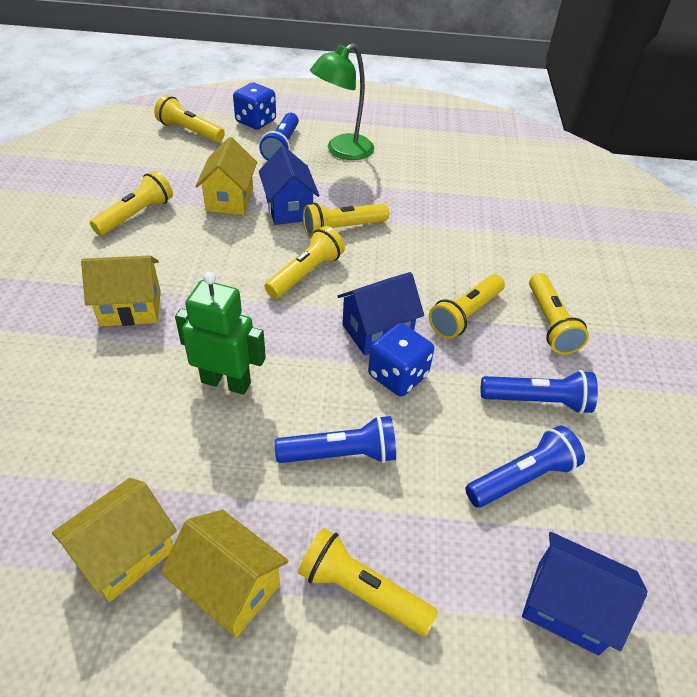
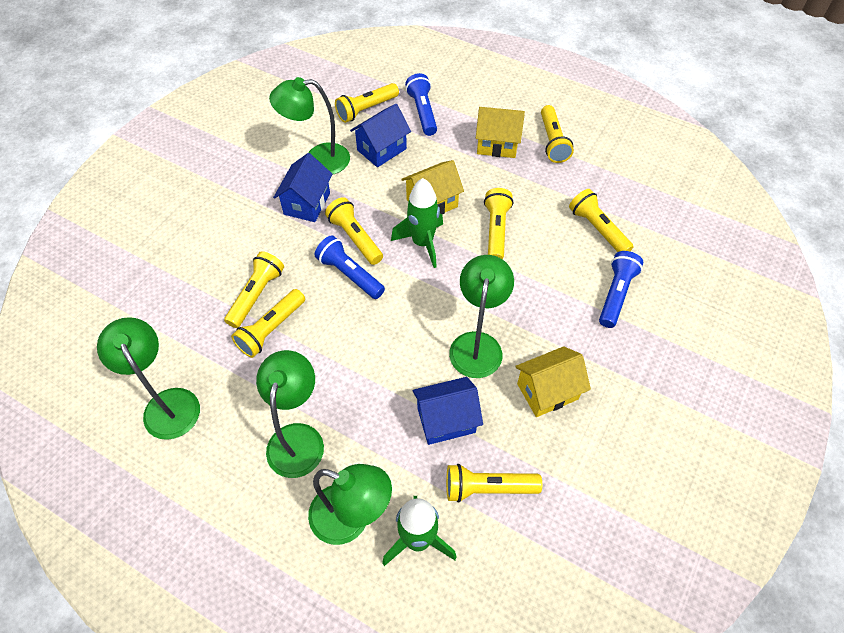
blue dice: 2 -> 0
blue flashlight: 4 -> 3
green lamp: 1 -> 5
green robot: 1 -> 0
green rocket: 0 -> 2
yellow flashlight: 7 -> 8
yellow house: 4 -> 3

